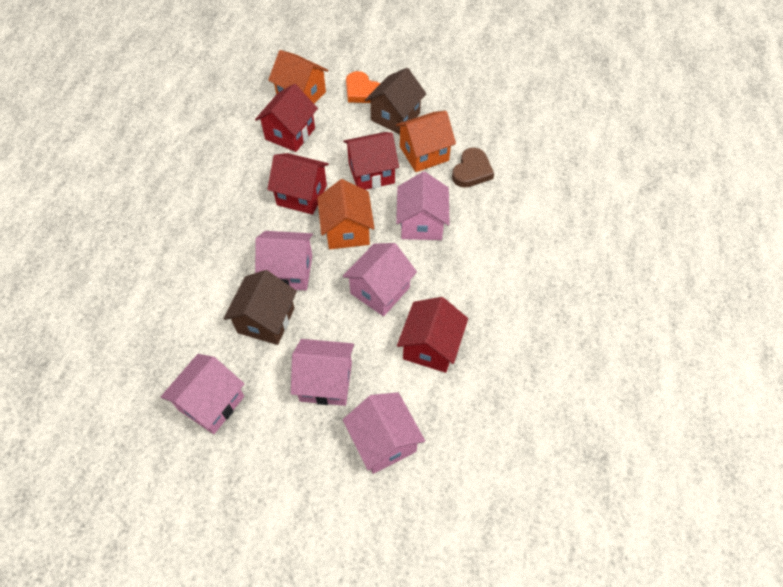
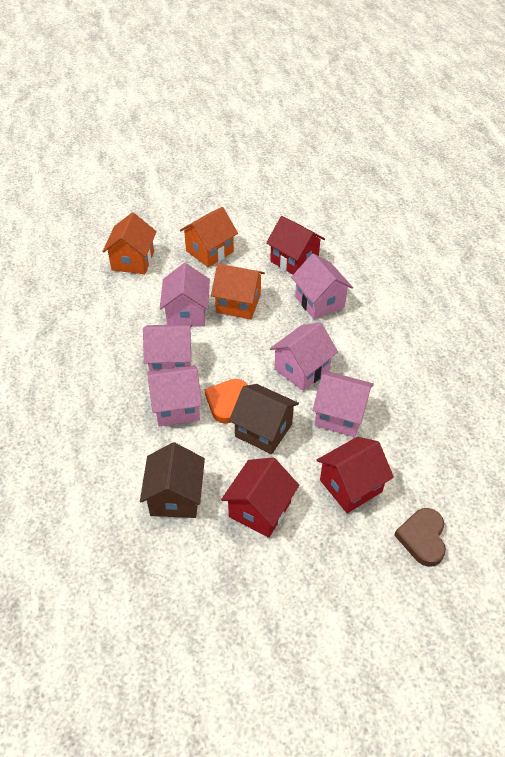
red house: 4 -> 3

